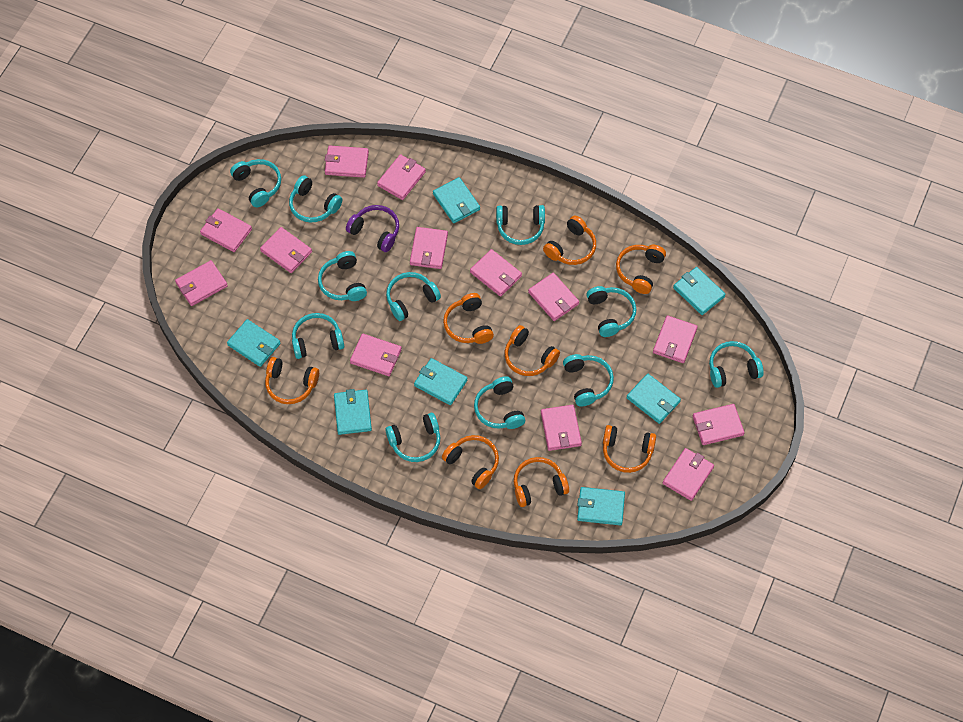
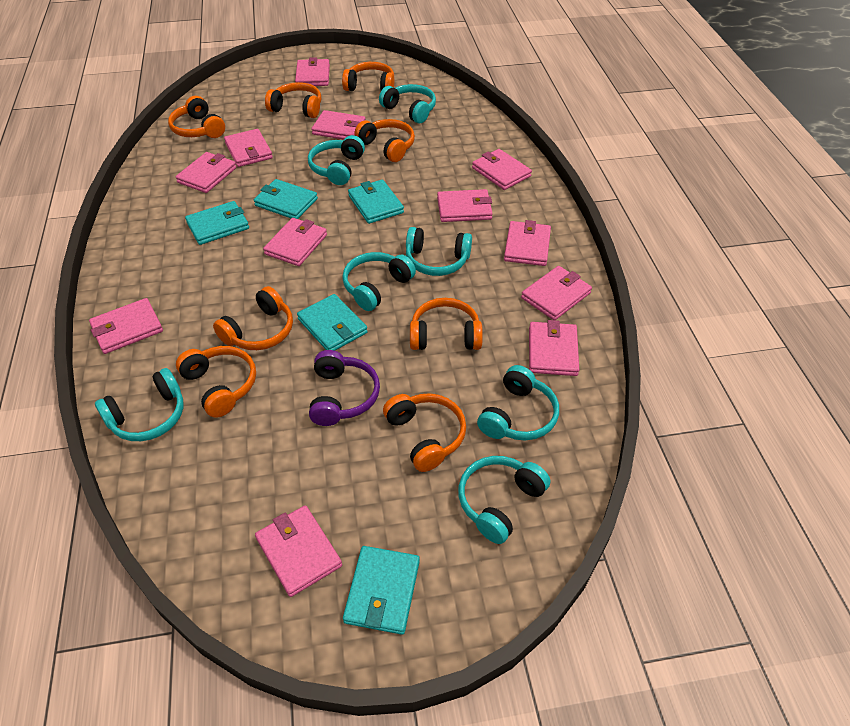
pink wallet: 13 -> 12
turquoise headphones: 11 -> 7
turquoise wallet: 7 -> 5

